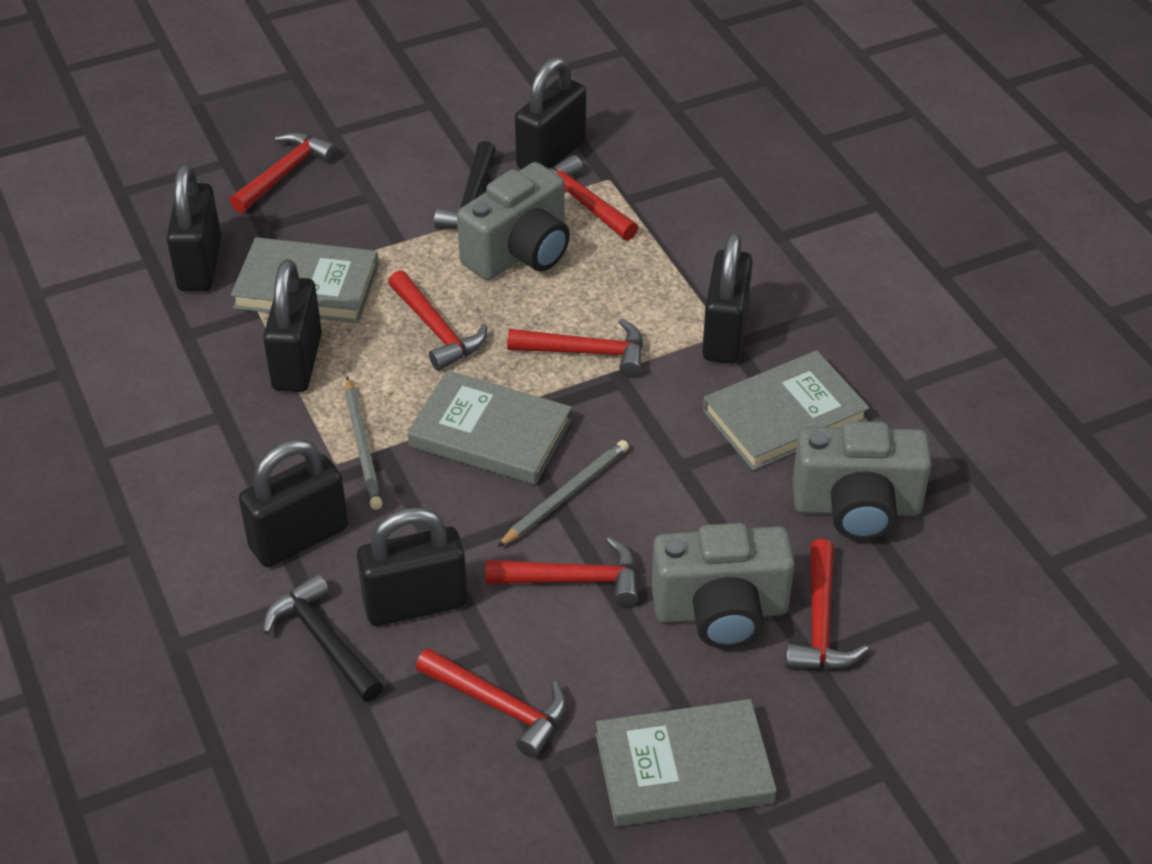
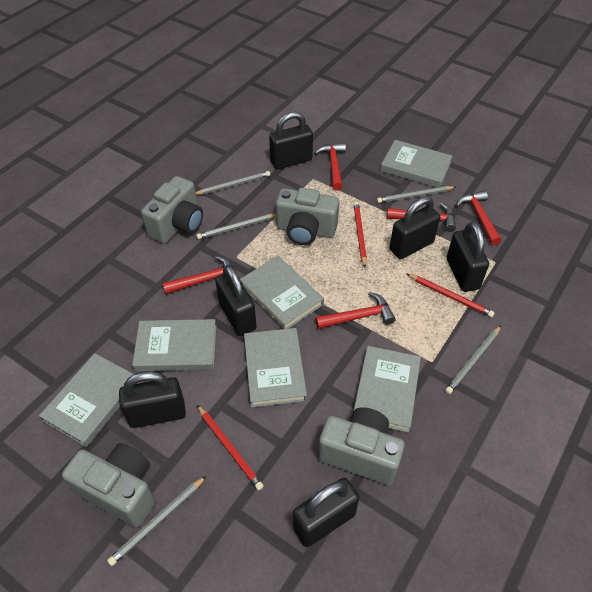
black hammer: 2 -> 0
grey book: 4 -> 6
grey camera: 3 -> 4
grey pencil: 2 -> 5
red hammer: 7 -> 5
red pencil: 0 -> 3

